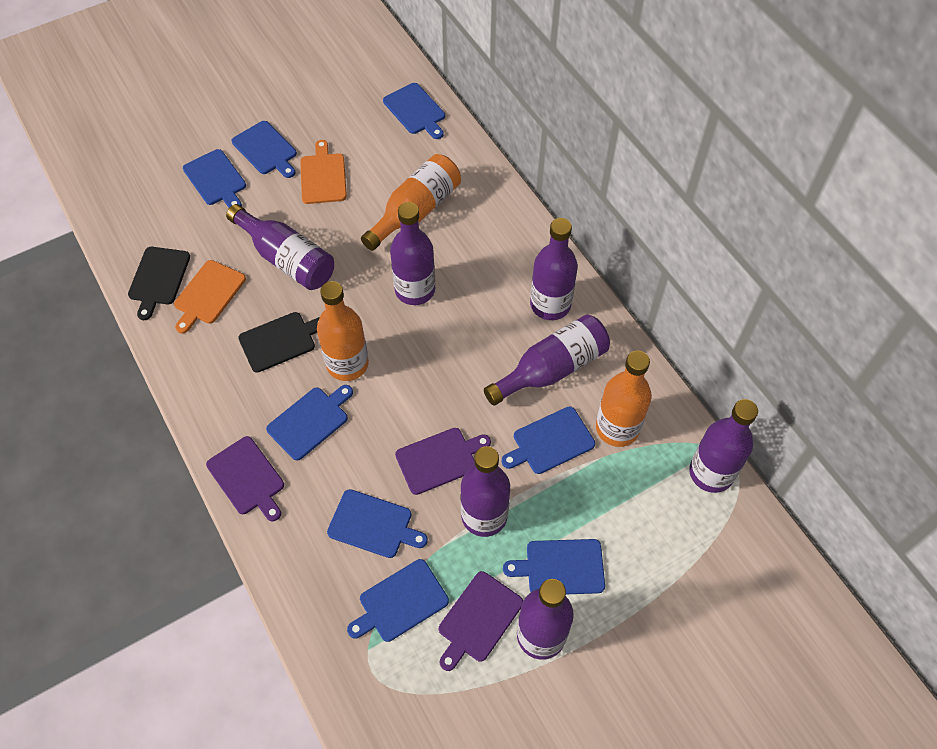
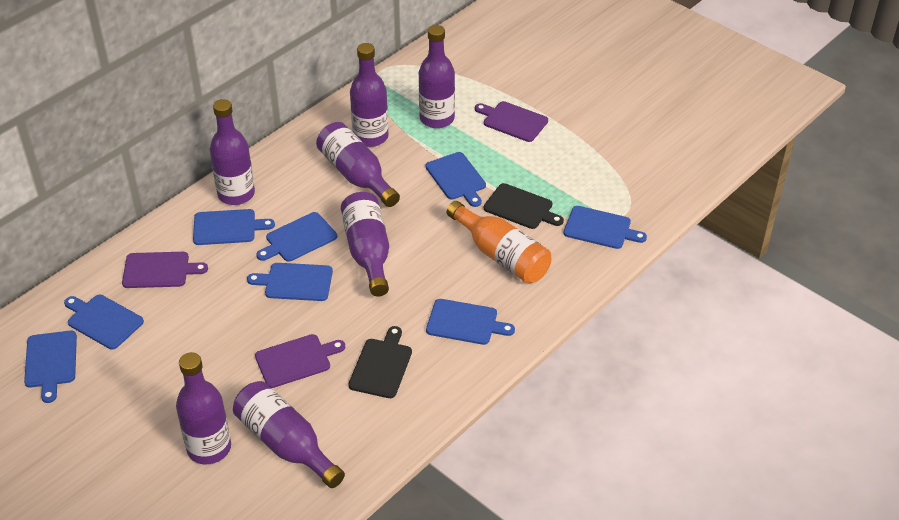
orange bottle: 3 -> 1
orange cutting board: 2 -> 0

